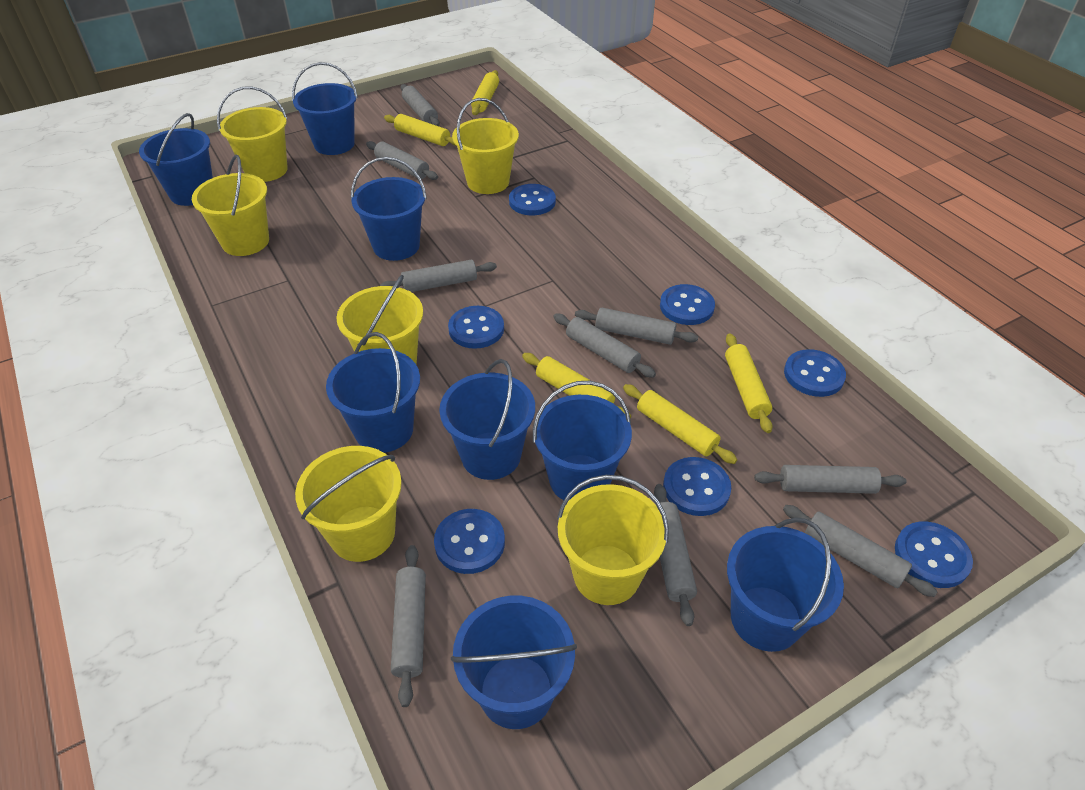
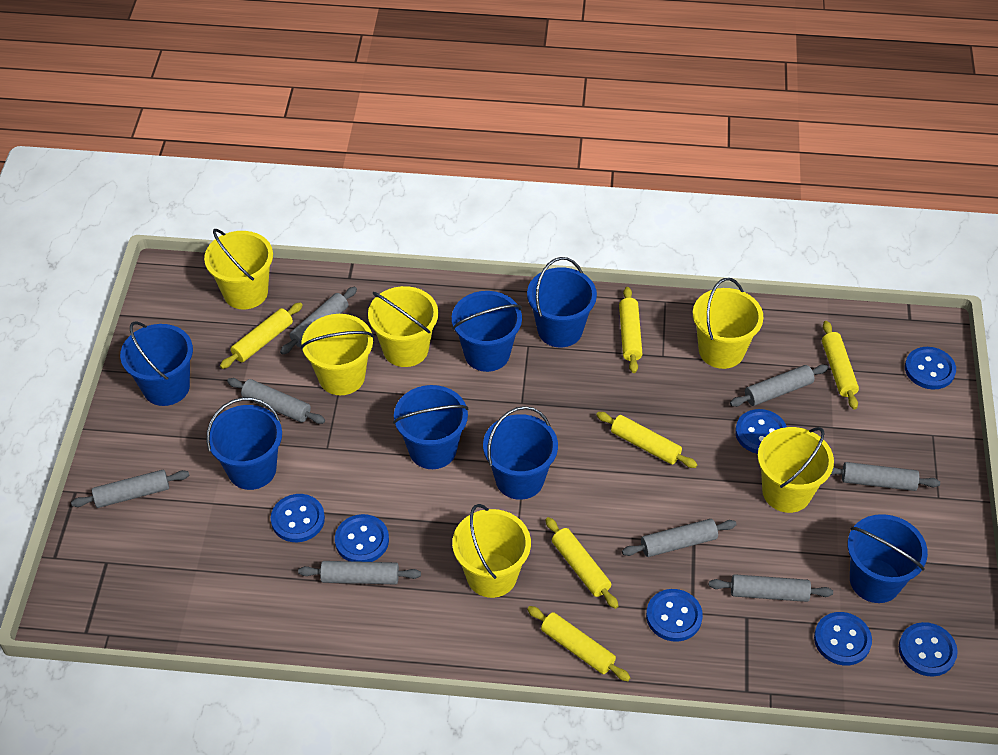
blue bucket: 8 -> 7
grey rolling pin: 9 -> 8
yellow rolling pin: 5 -> 6

